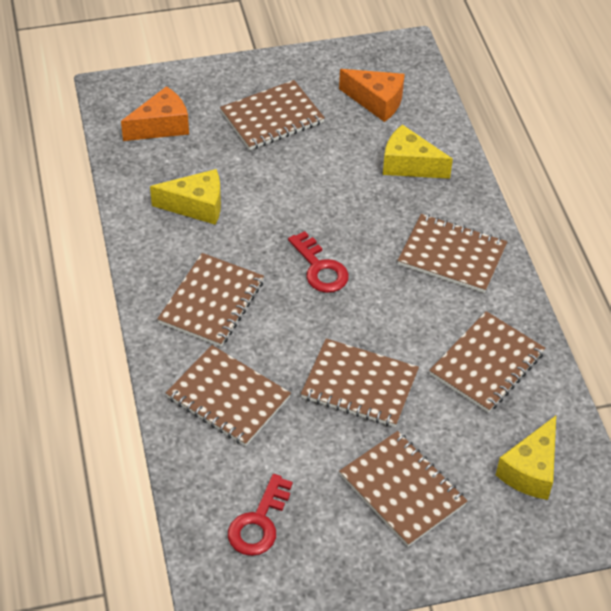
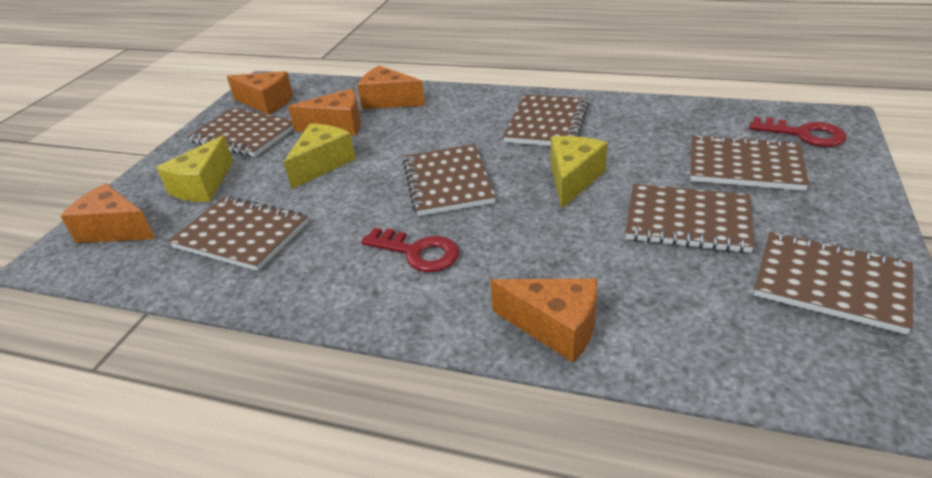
orange cheese: 2 -> 5

